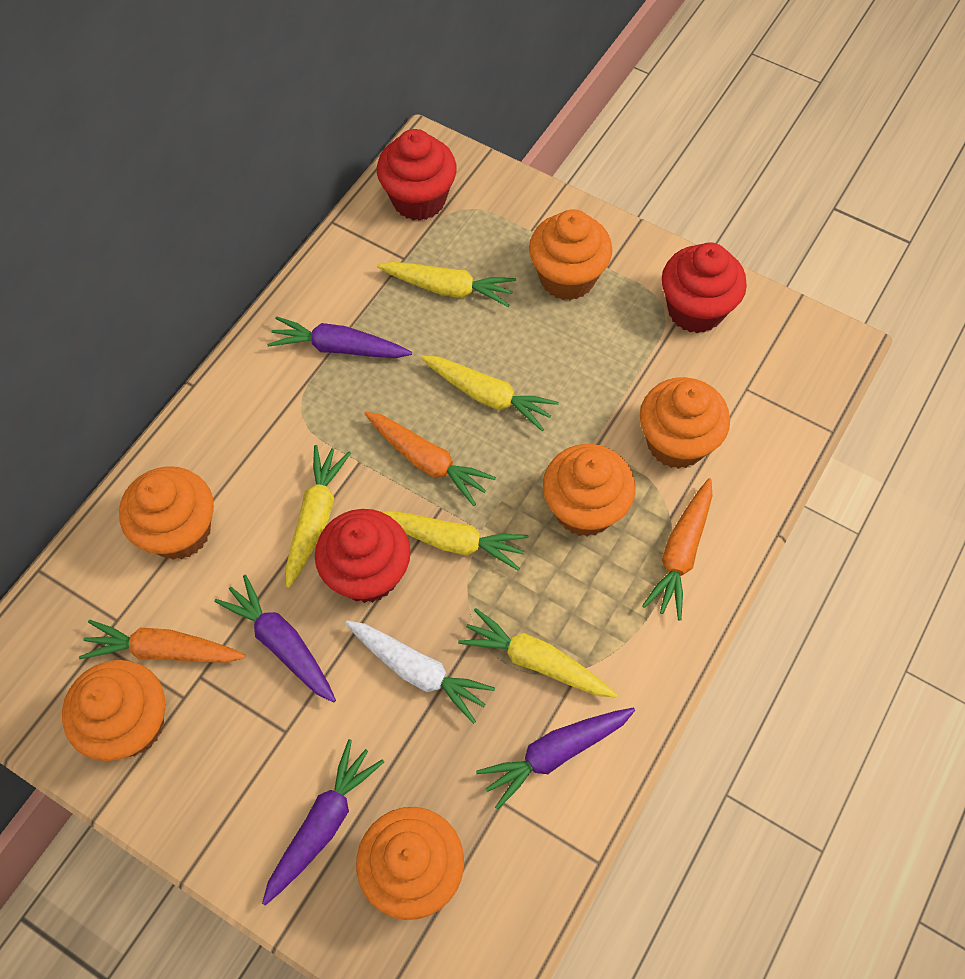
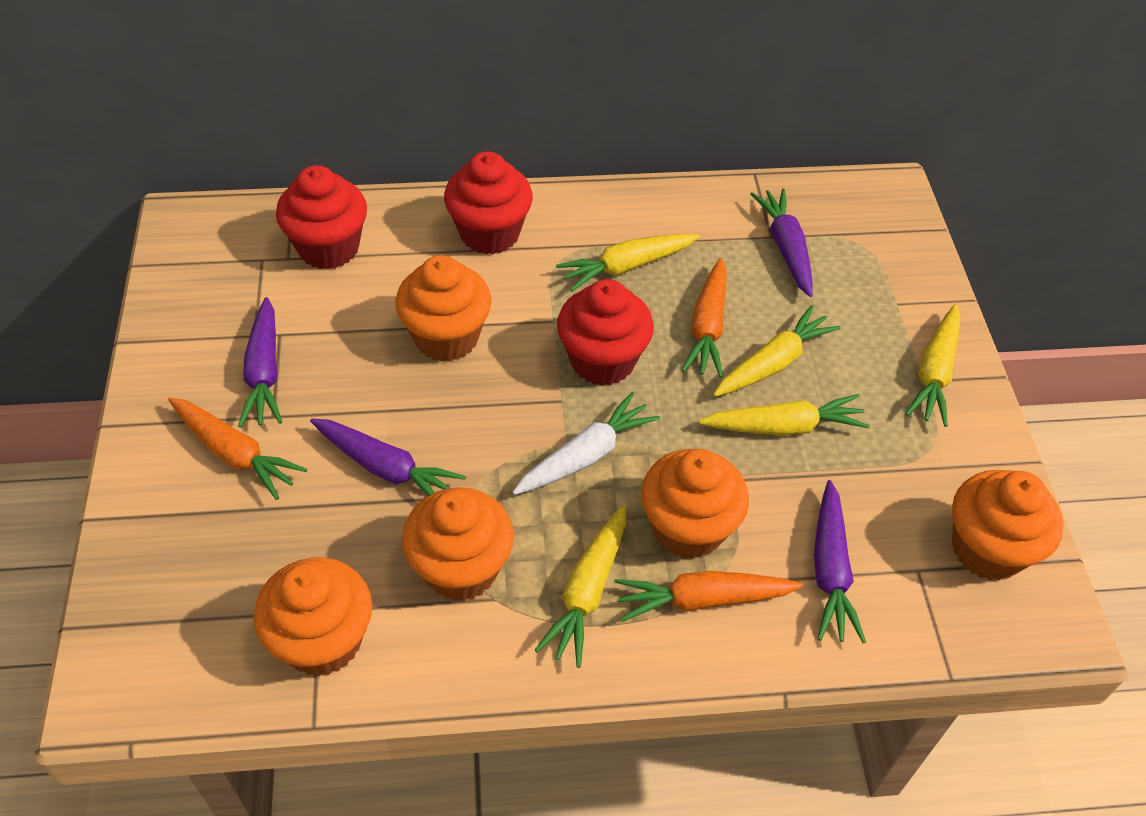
orange cupcake: 6 -> 5

